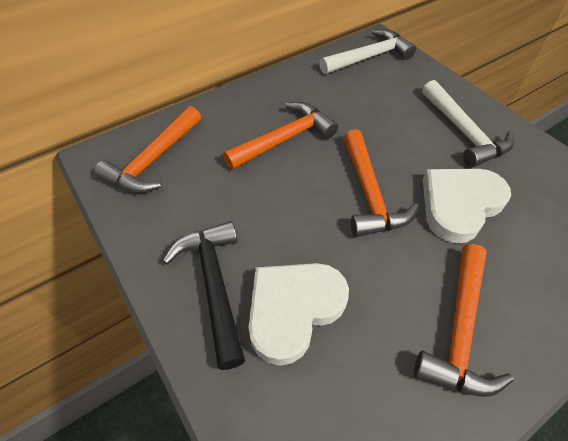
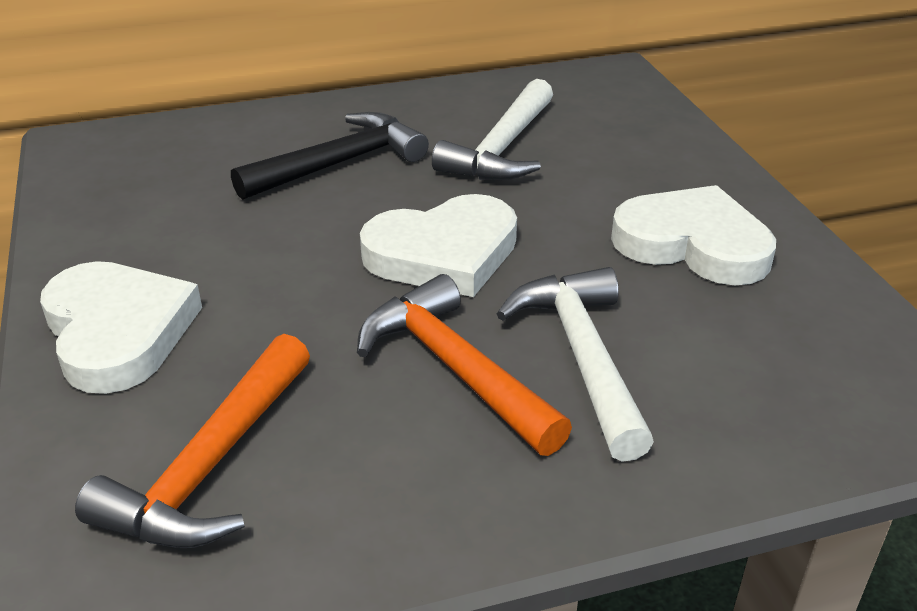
orange hammer: 4 -> 2
white heart: 2 -> 3

